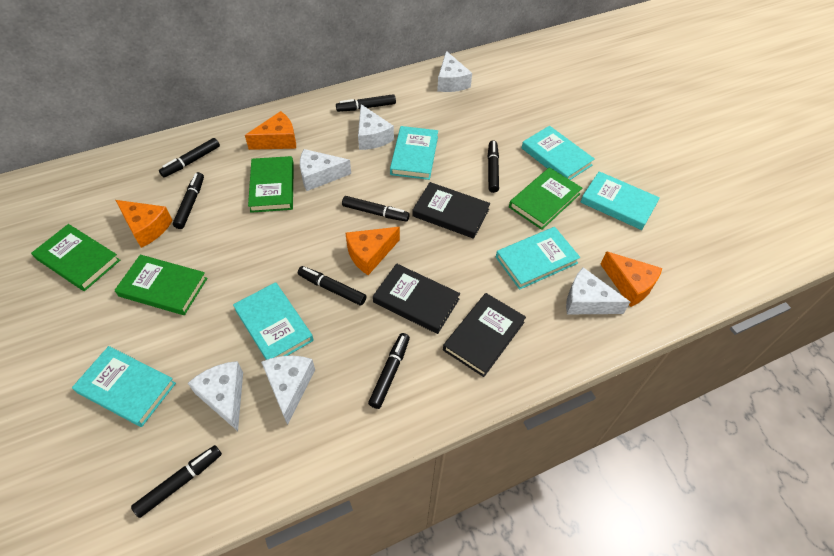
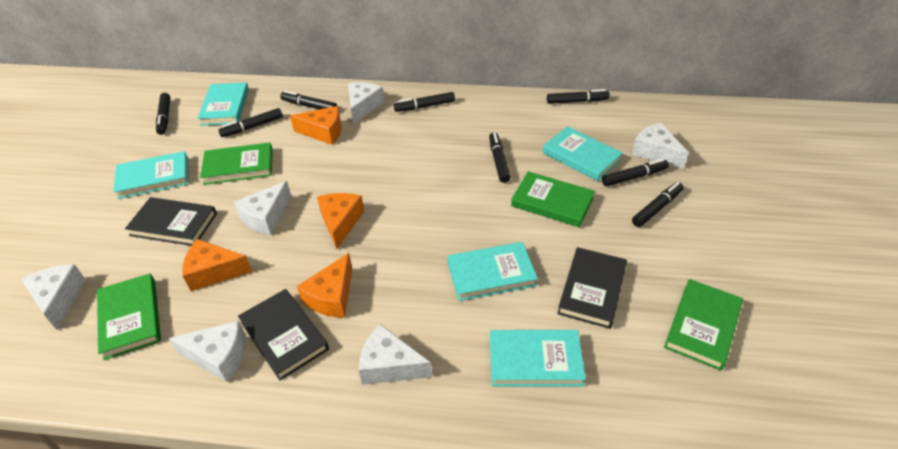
turquoise book: 6 -> 5

